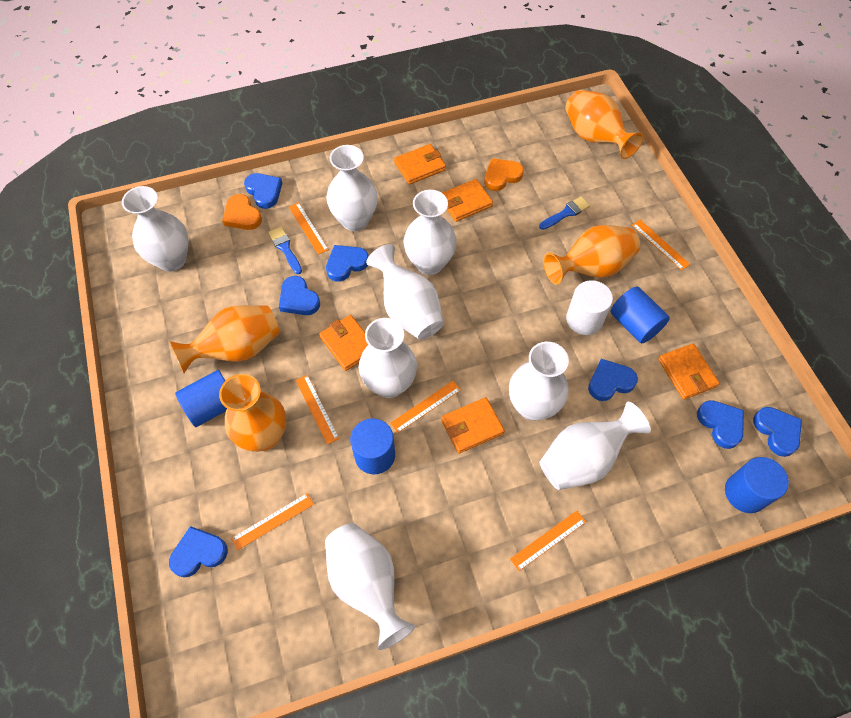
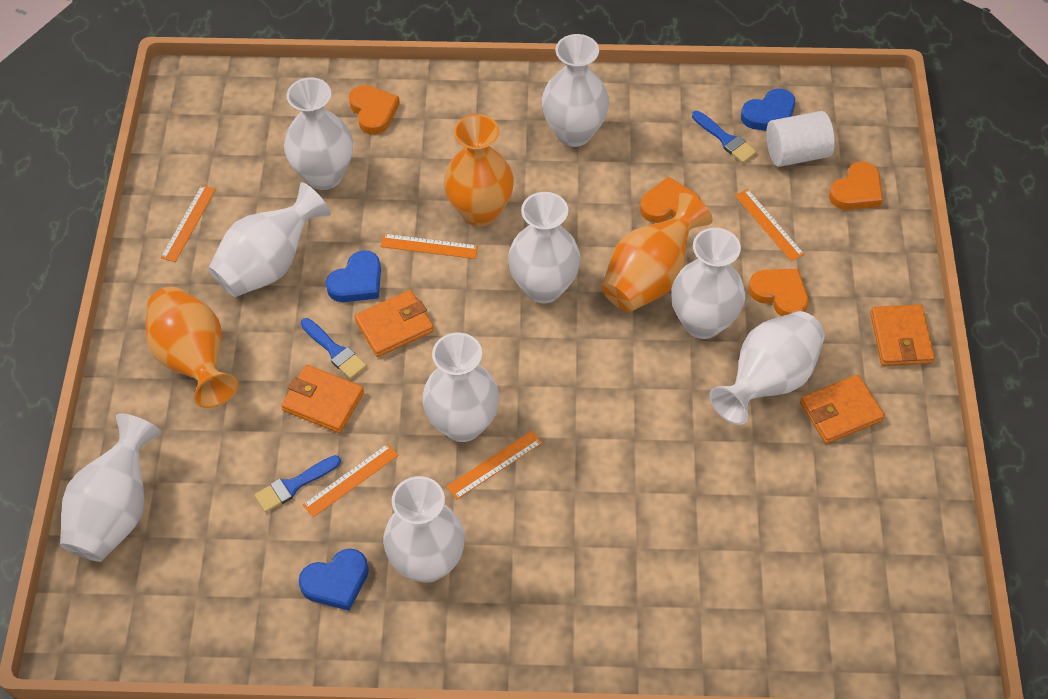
blue brush: 2 -> 3
blue cylinder: 4 -> 0
blue heart: 7 -> 3
orange heart: 2 -> 4
orange ruler: 6 -> 5
orange vase: 4 -> 3
orange wallet: 5 -> 4
white vase: 8 -> 9

